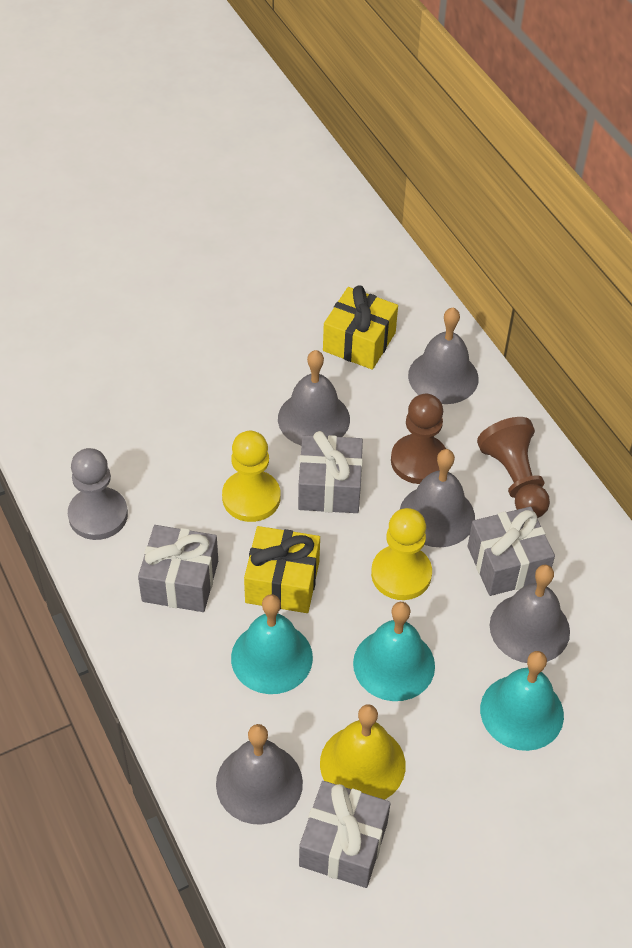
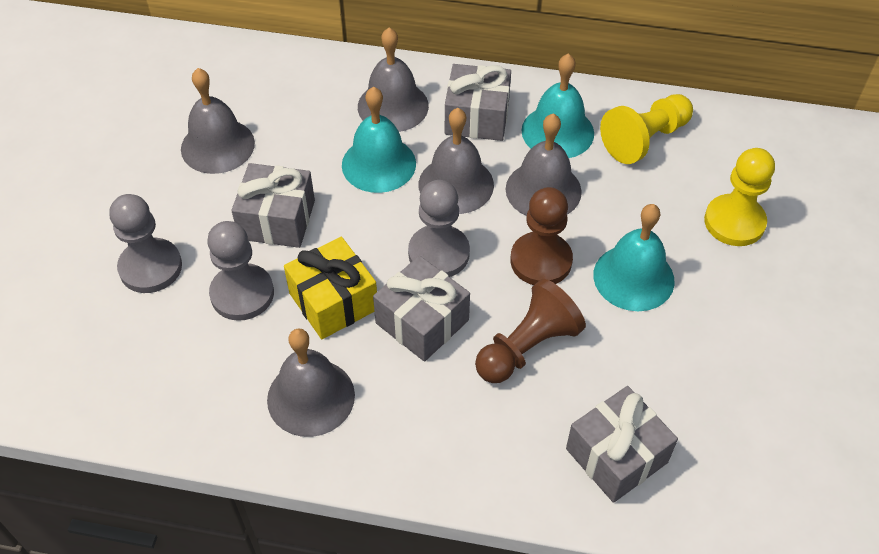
grey pawn: 1 -> 3
yellow bell: 1 -> 0
yellow gift: 2 -> 1

